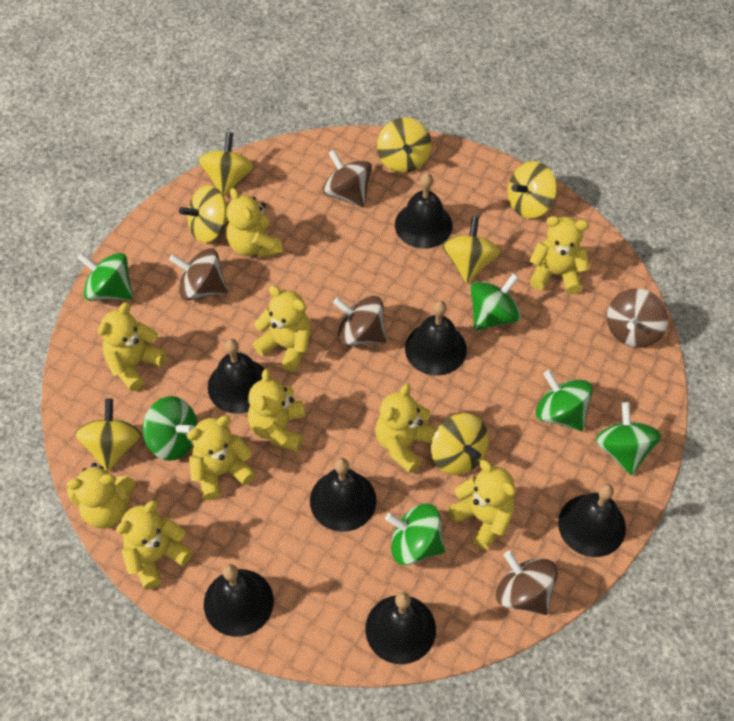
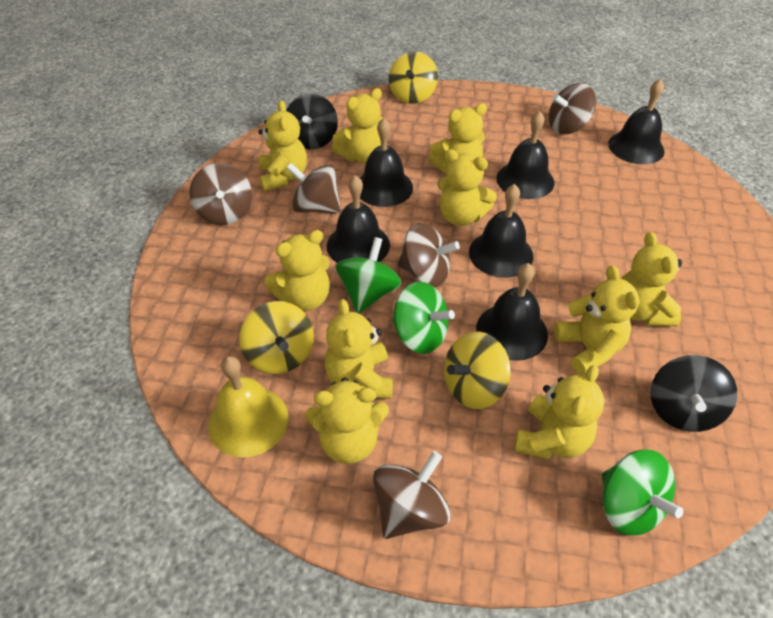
black bell: 7 -> 6
black spinning top: 0 -> 2
green spinning top: 6 -> 3
yellow bell: 0 -> 1
yellow spinning top: 7 -> 3

